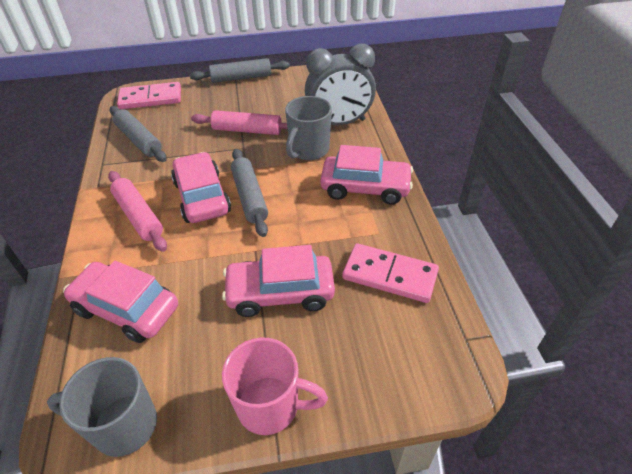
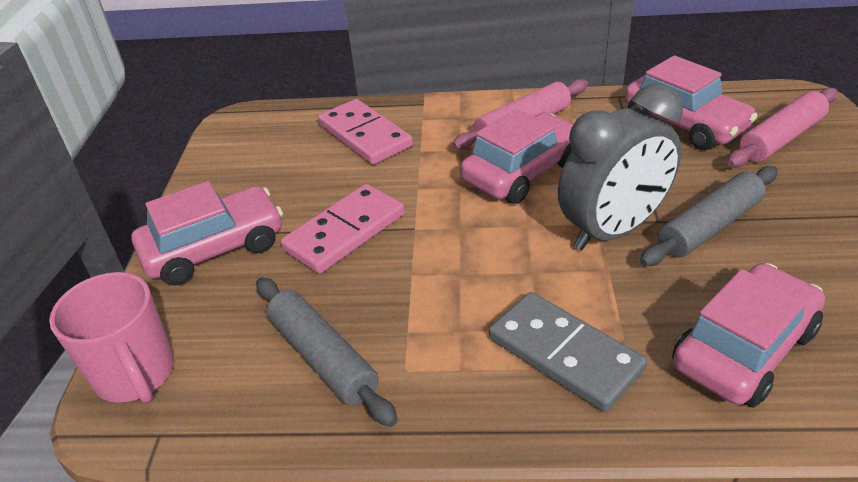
grey domino: 0 -> 1
grey mug: 2 -> 0
grey rolling pin: 3 -> 2

